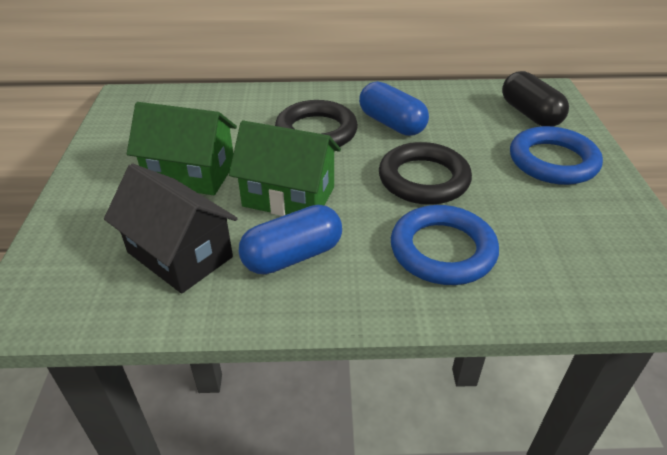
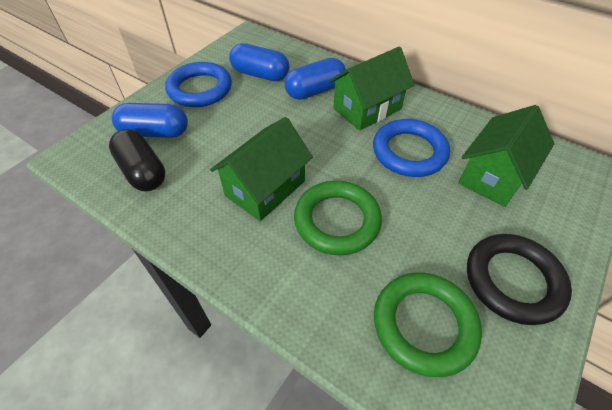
black house: 1 -> 0
black ring: 2 -> 1
blue capsule: 2 -> 3
green house: 2 -> 3
green ring: 0 -> 2

